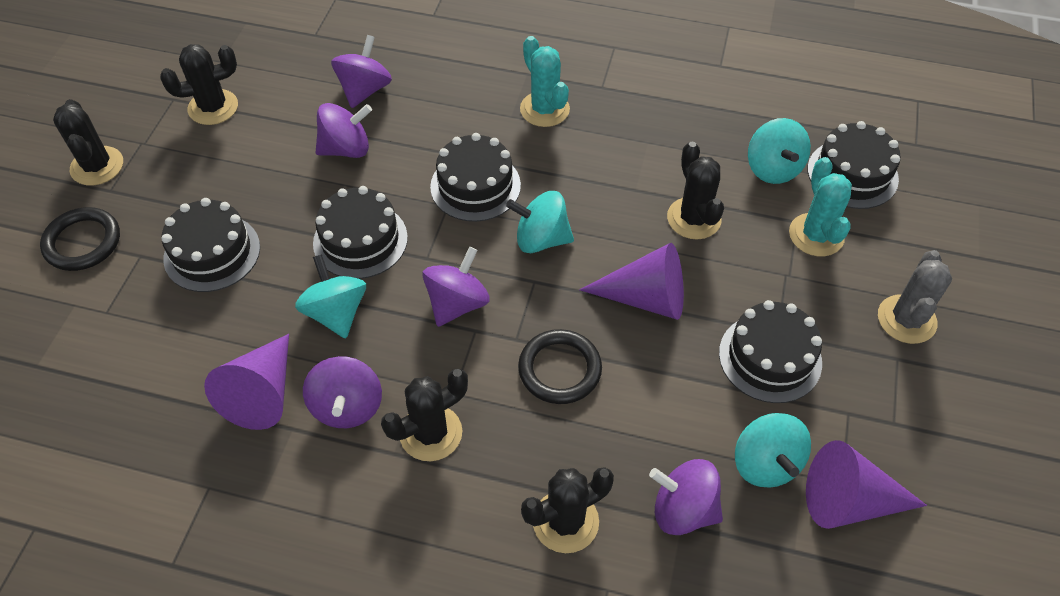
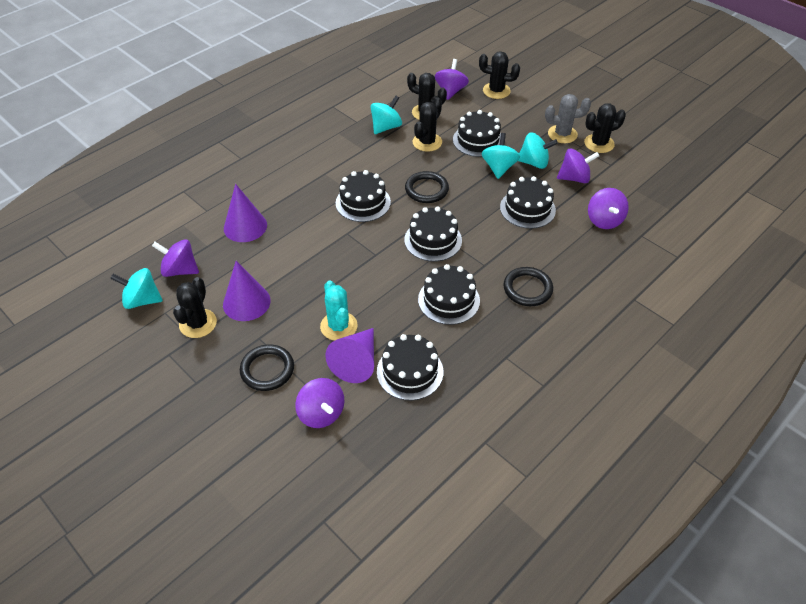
black cake: 5 -> 6
black ring: 2 -> 3
turquoise cactus: 2 -> 1

